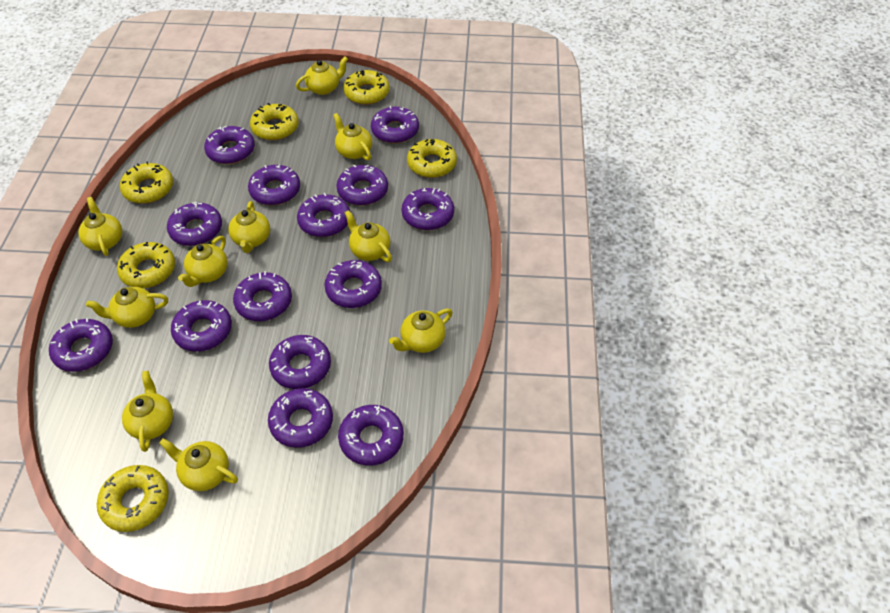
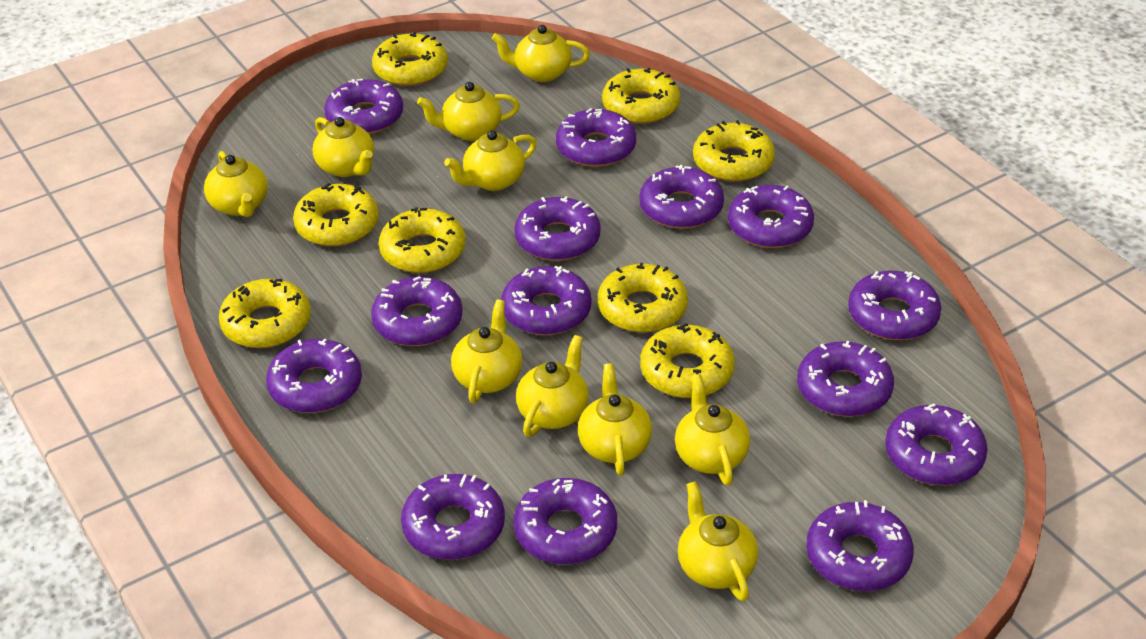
yellow donut: 6 -> 8

